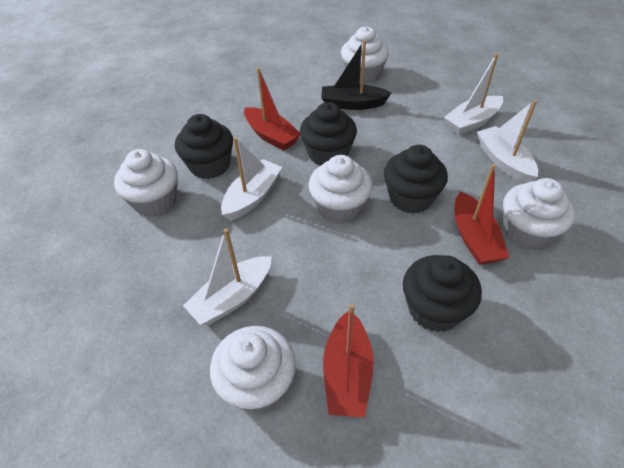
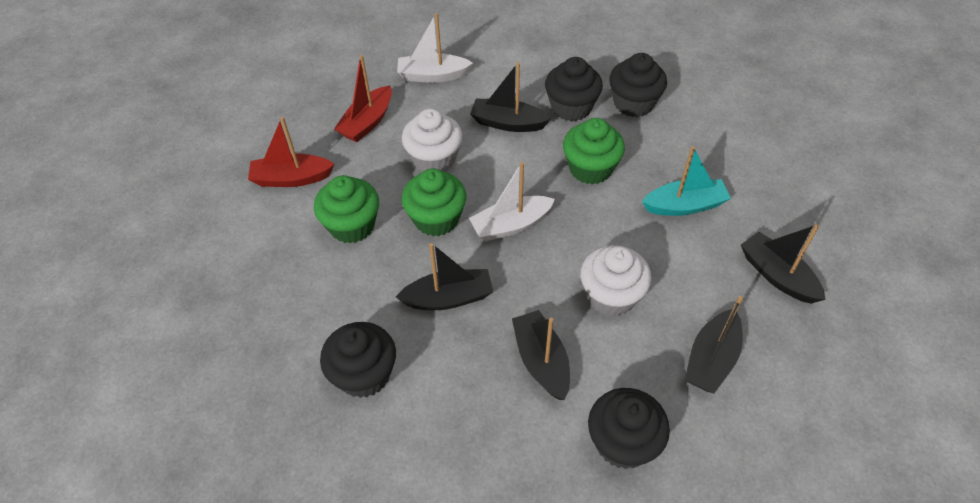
black boat: 1 -> 5
green cupcake: 0 -> 3
red boat: 3 -> 2
turquoise boat: 0 -> 1
white boat: 4 -> 2
white cupcake: 5 -> 2

